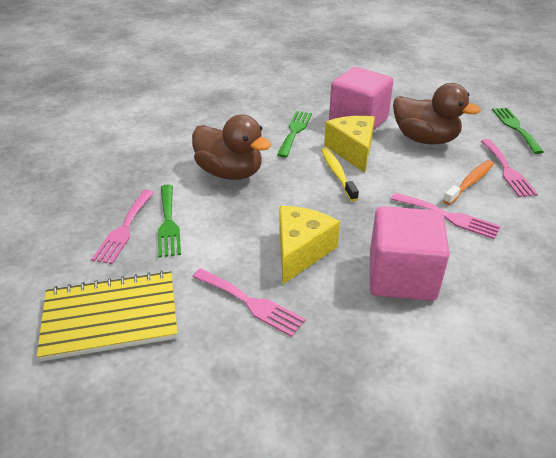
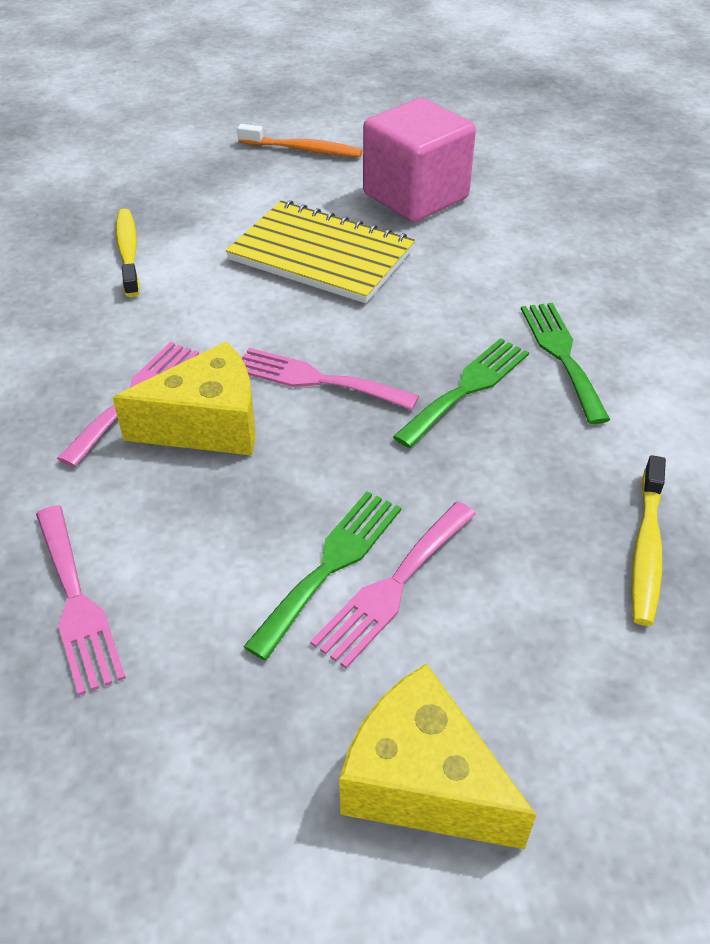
brown duck: 2 -> 0
pink cube: 2 -> 1
yellow toothbrush: 1 -> 2

